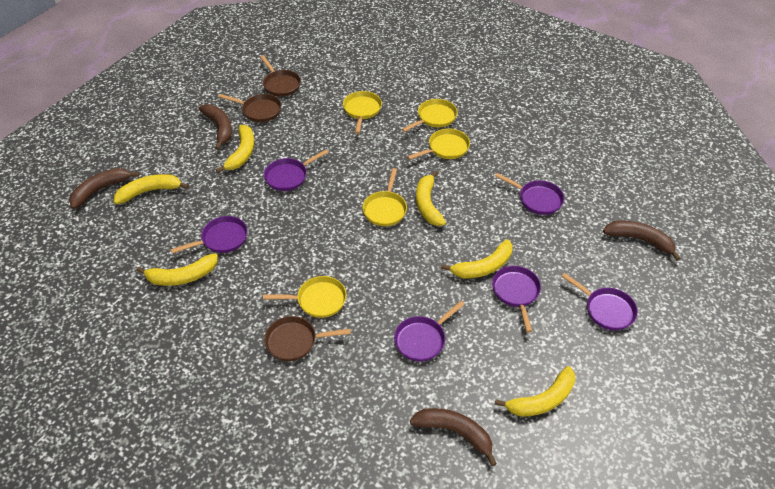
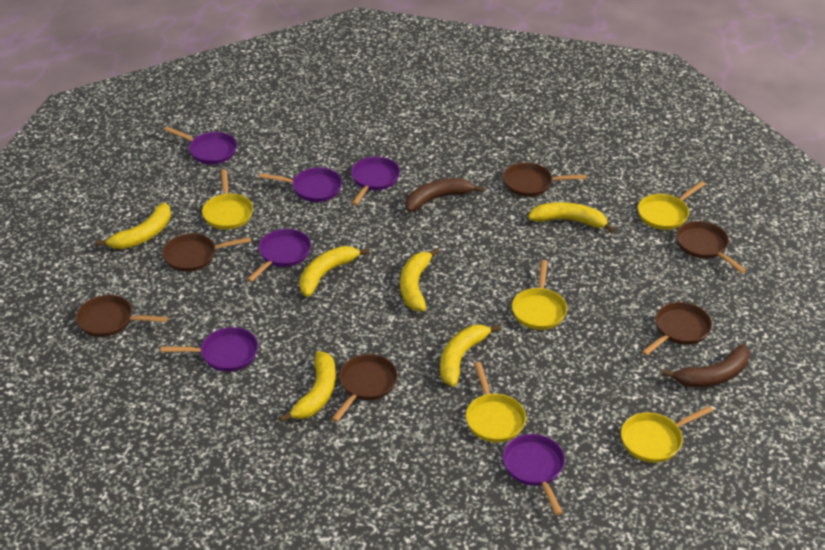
brown banana: 4 -> 2
brown pan: 3 -> 6

